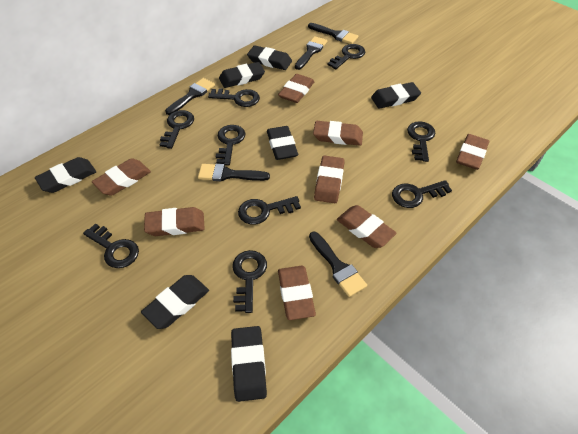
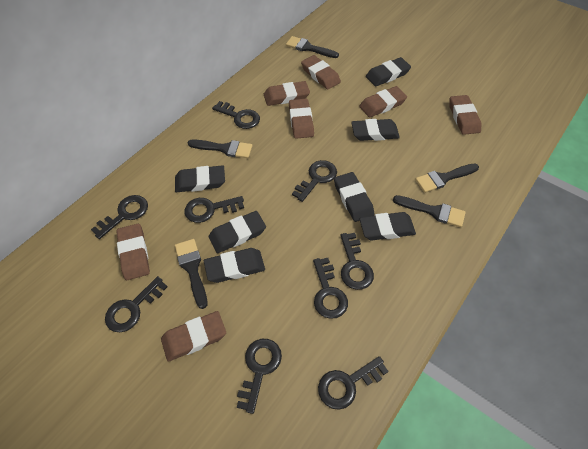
brown eraser: 8 -> 7

